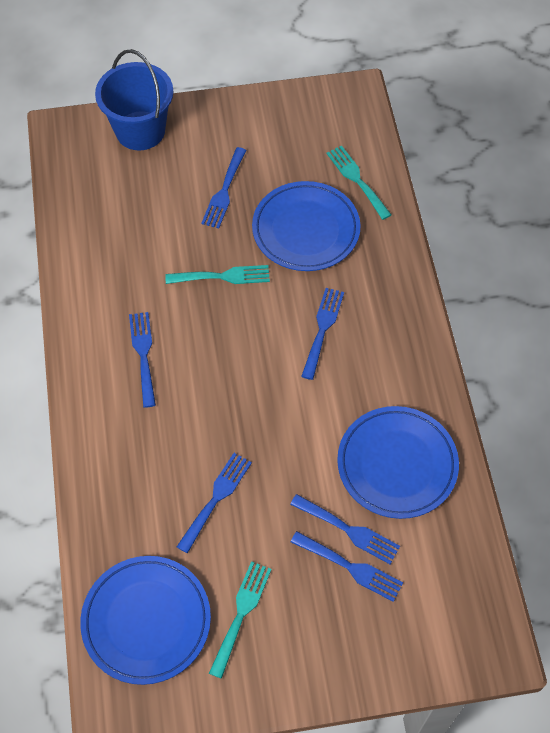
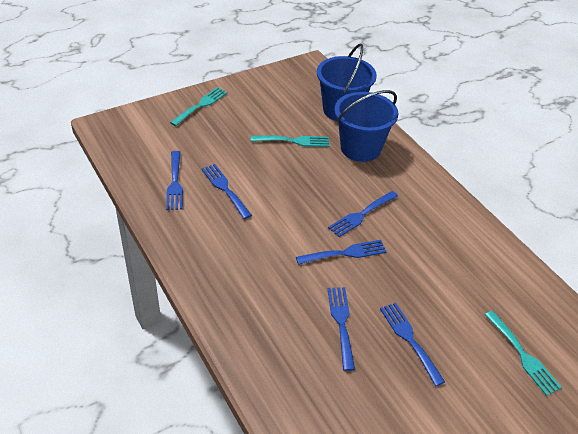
blue bucket: 1 -> 2
blue plate: 3 -> 0

